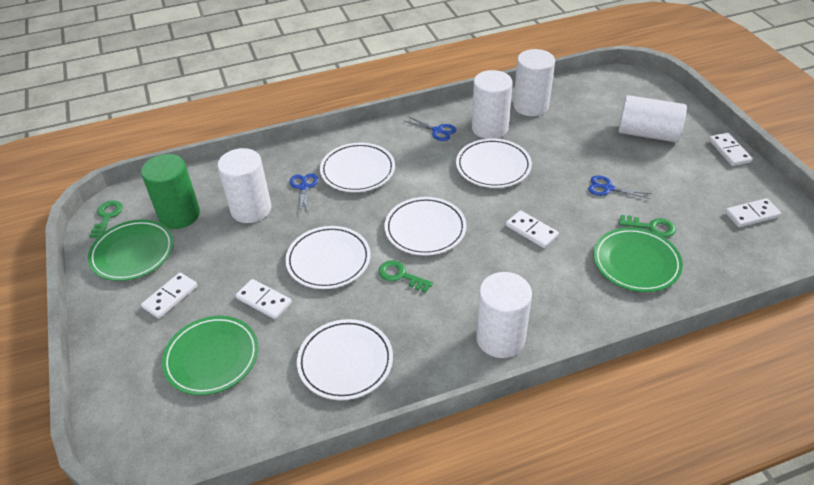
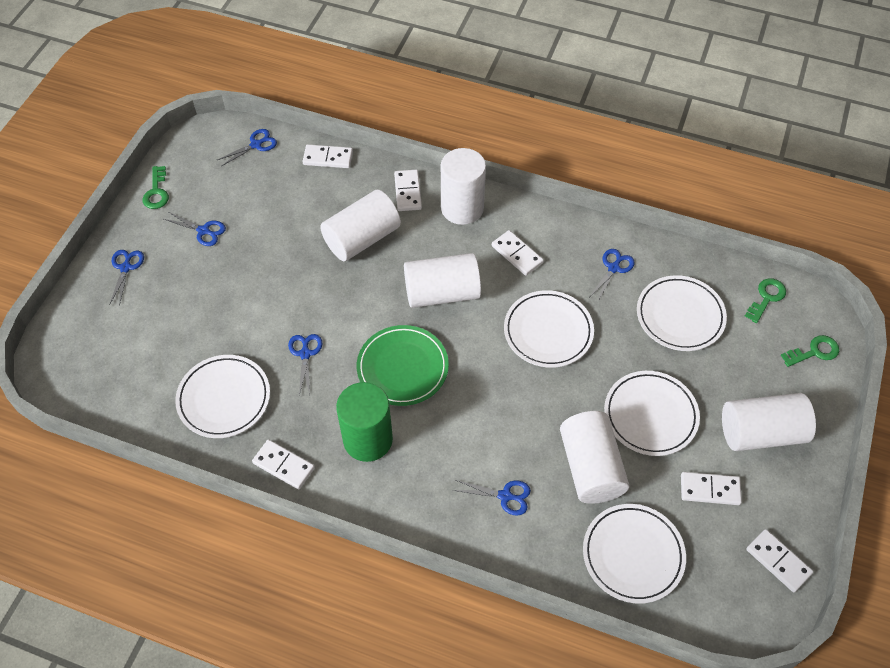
blue scissors: 3 -> 6
green plate: 3 -> 1
white domino: 5 -> 6

